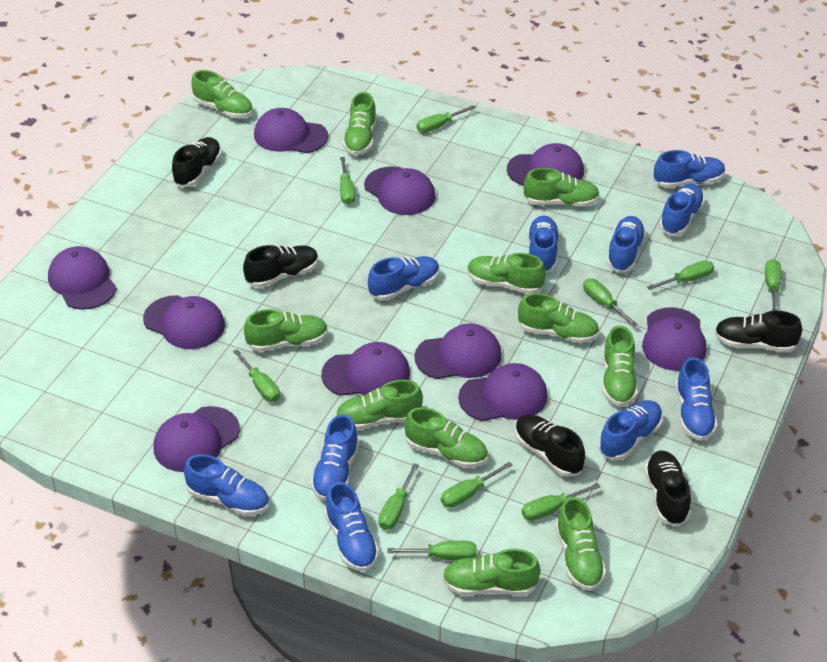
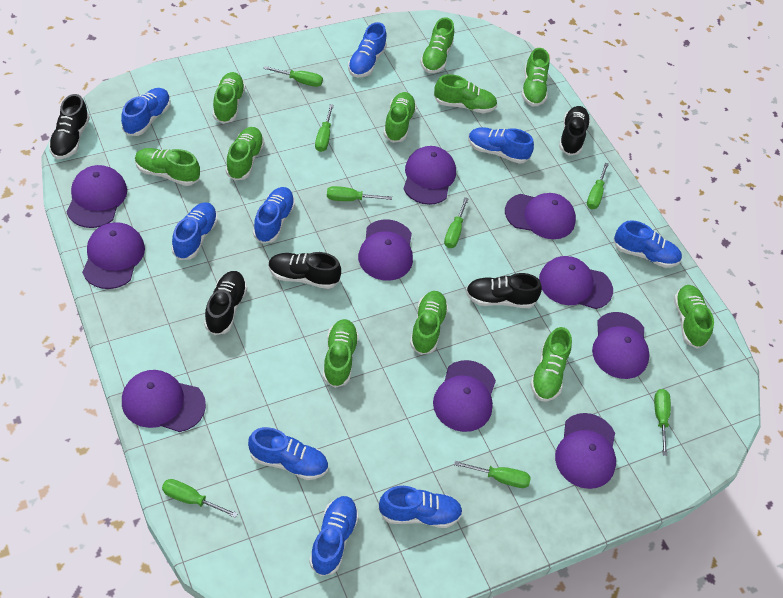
blue shoe: 10 -> 9
green screwdriver: 10 -> 8

